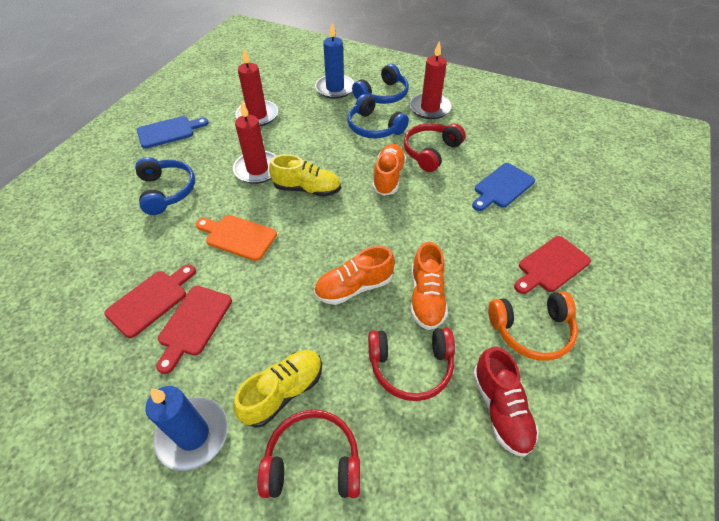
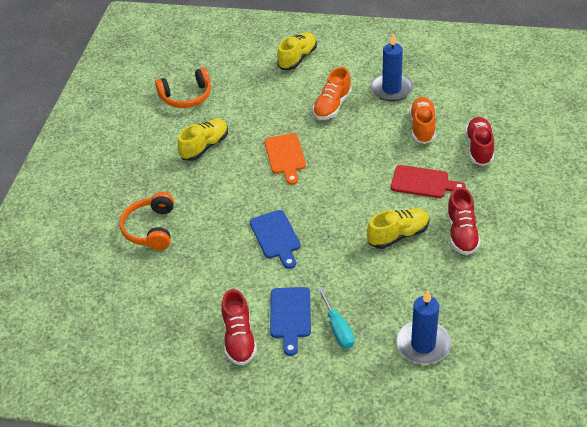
blue headphones: 3 -> 0
orange headphones: 1 -> 2
orange shoe: 3 -> 2
red candle: 3 -> 0
red cutting board: 3 -> 1
red headphones: 3 -> 0
red shoe: 1 -> 3
turquoise screwdriver: 0 -> 1
yellow shoe: 2 -> 3

